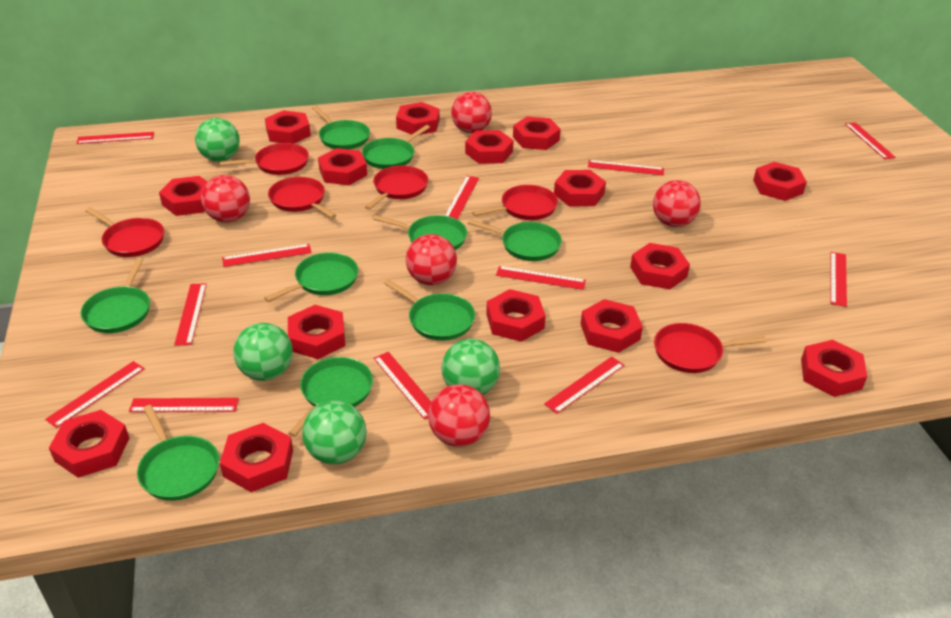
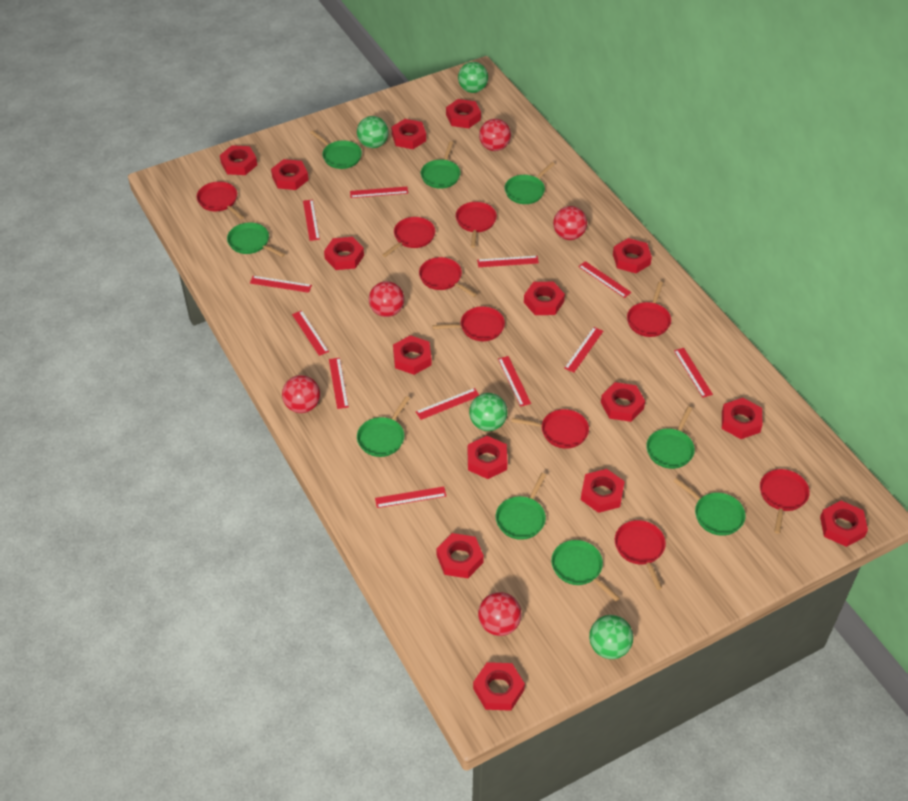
red pan: 6 -> 9

